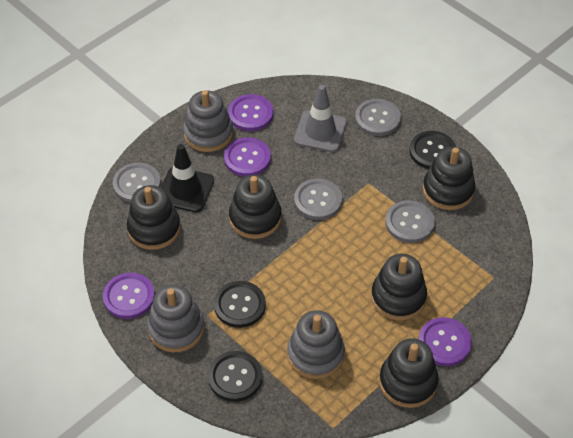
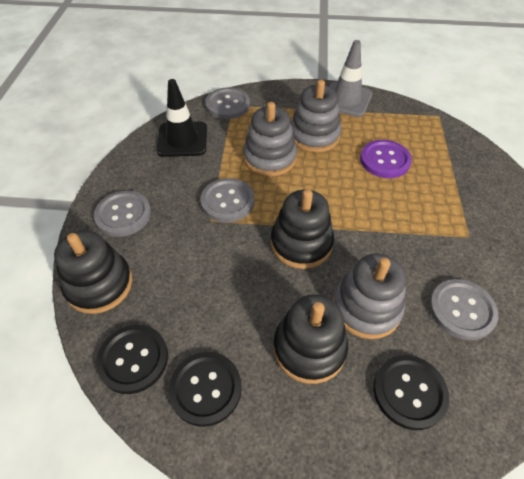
black stacking toy: 5 -> 3
purple button: 4 -> 1

